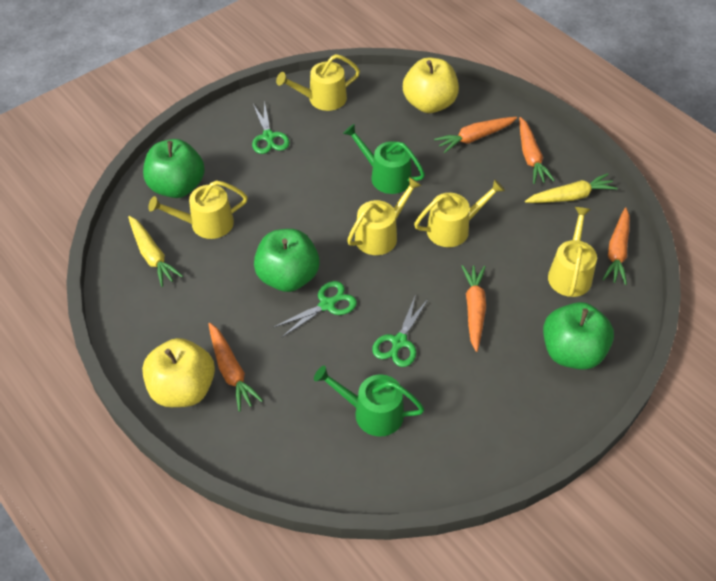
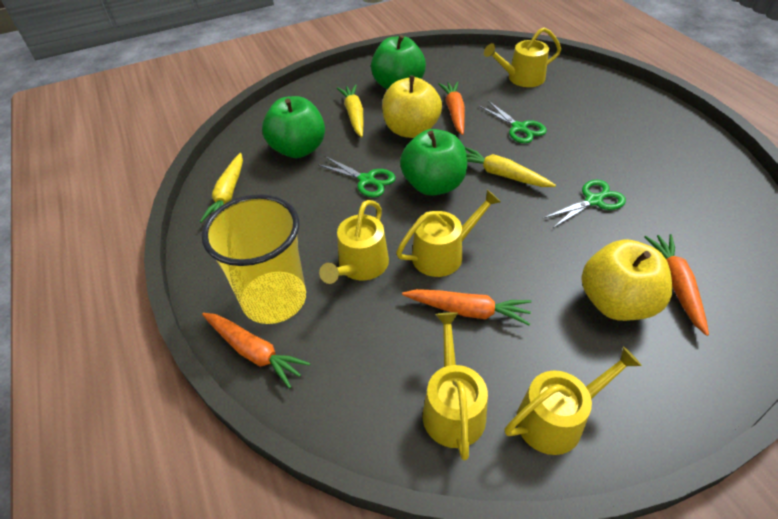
green watering can: 2 -> 0
orange carrot: 5 -> 4
yellow carrot: 2 -> 3
yellow cup: 0 -> 1

